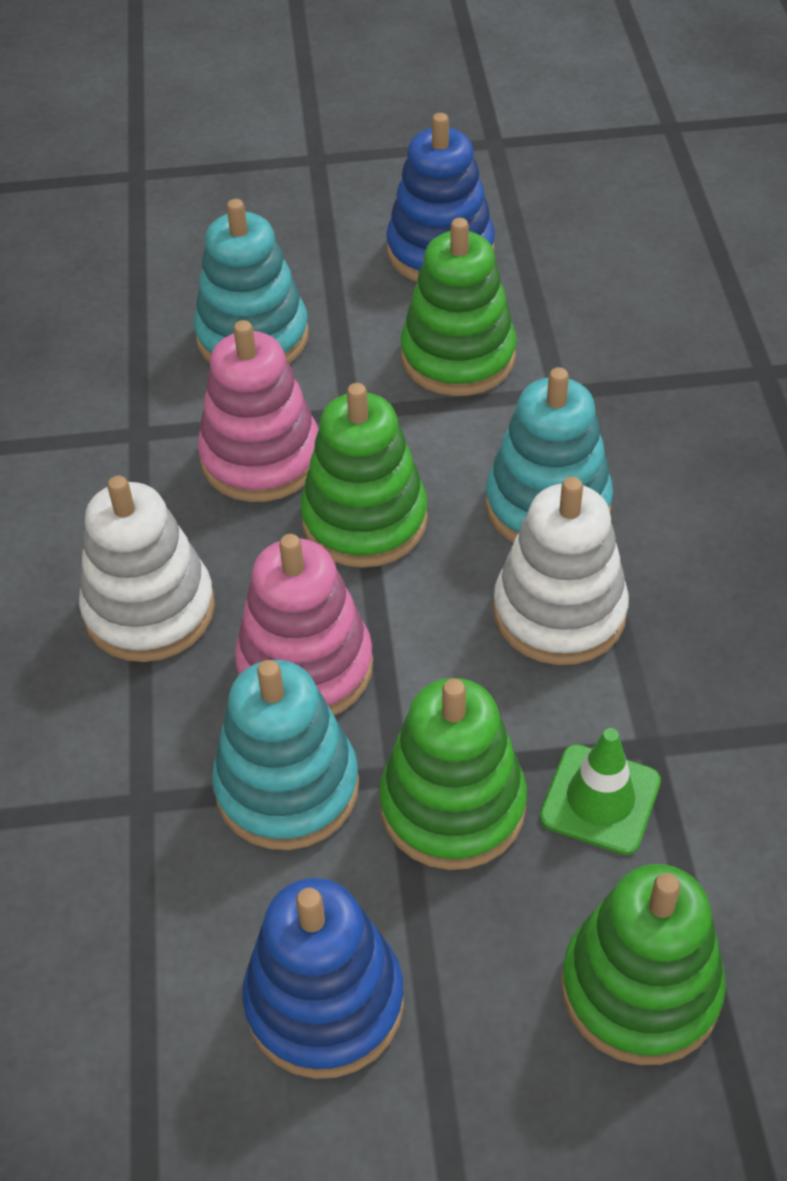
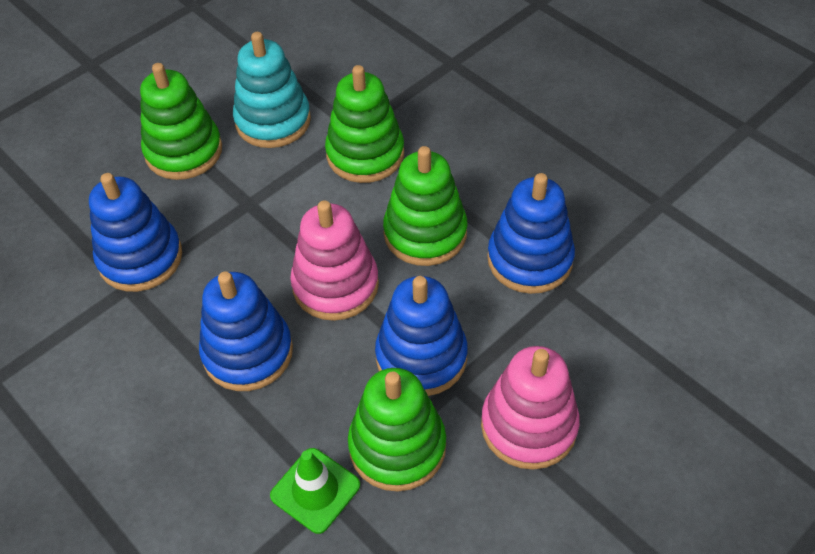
blue stacking toy: 2 -> 4
turquoise stacking toy: 3 -> 1
white stacking toy: 2 -> 0

